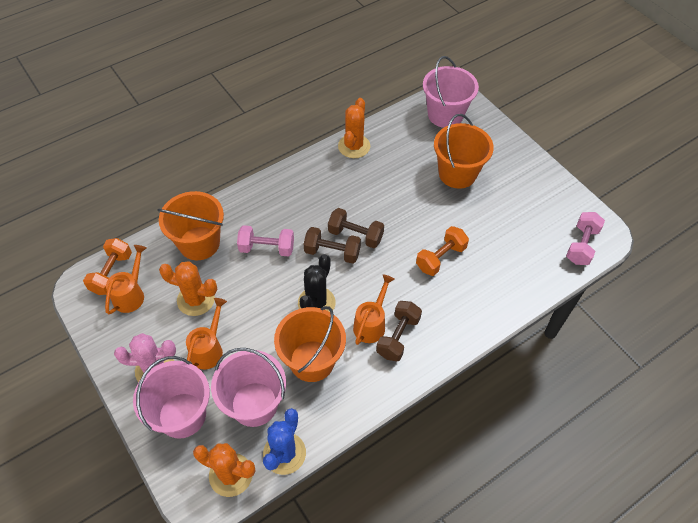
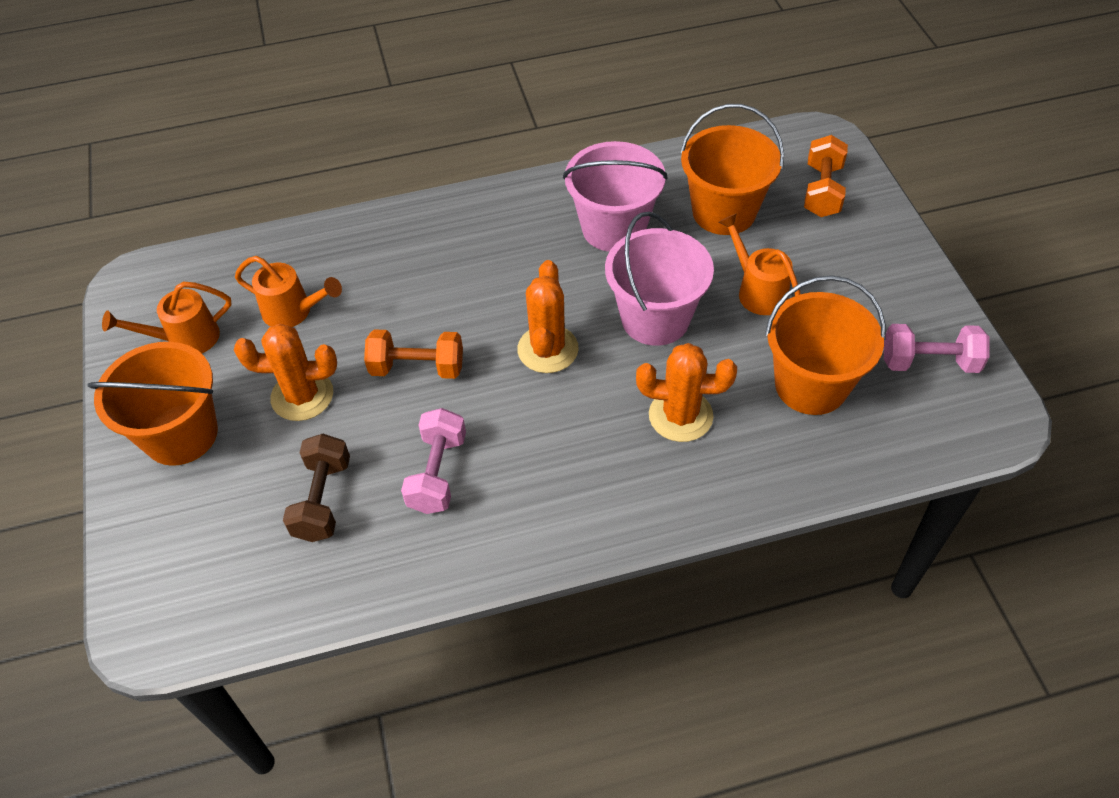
black cactus: 1 -> 0
blue cactus: 1 -> 0
brown dumbbell: 3 -> 1
pink bucket: 3 -> 2
pink cactus: 1 -> 0

